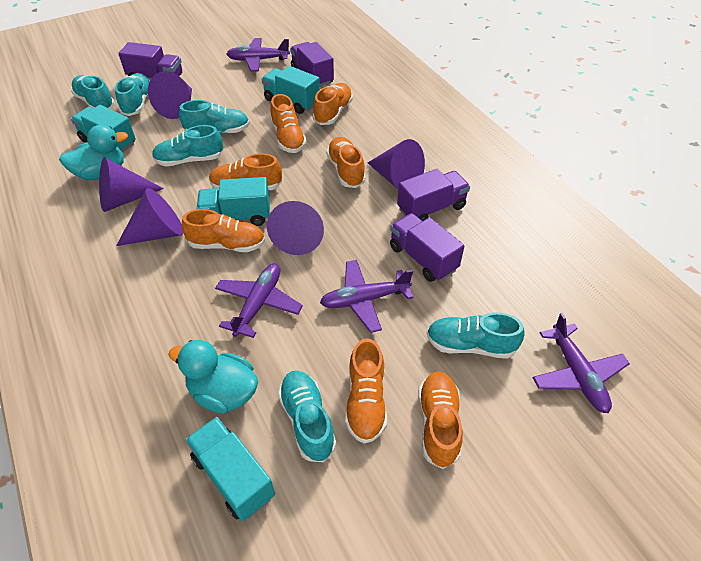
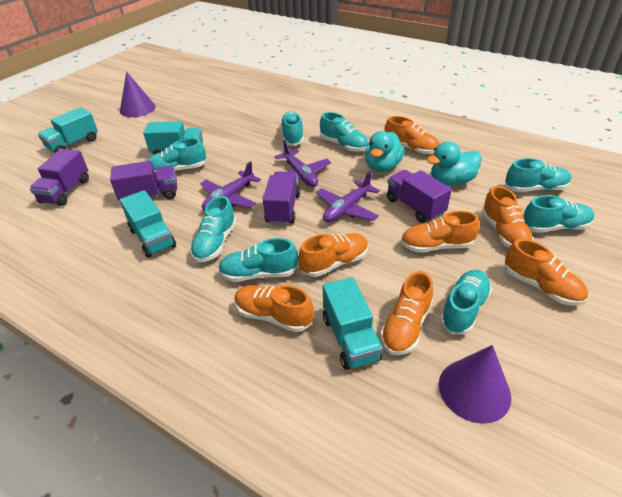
purple cone: 5 -> 2
purple plane: 4 -> 3
turquoise shoe: 6 -> 8

